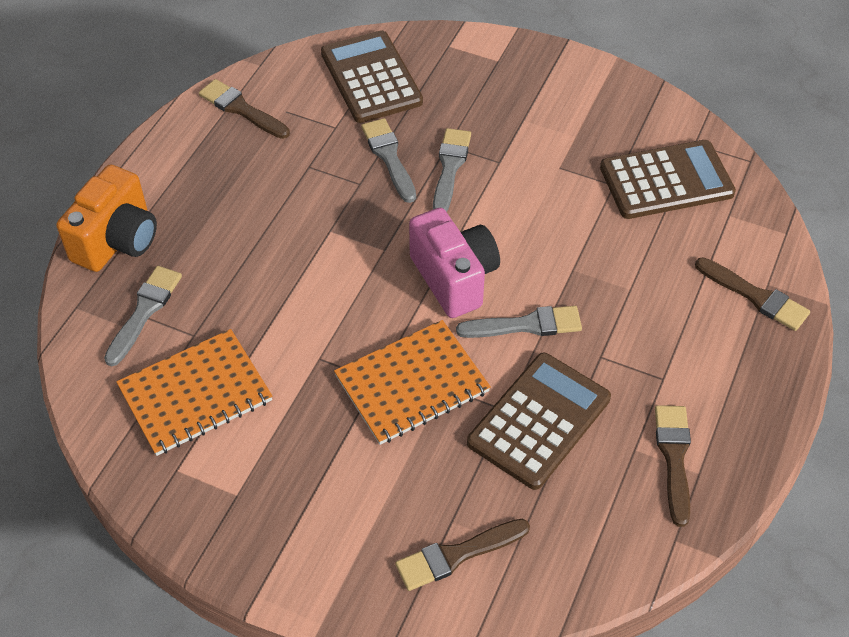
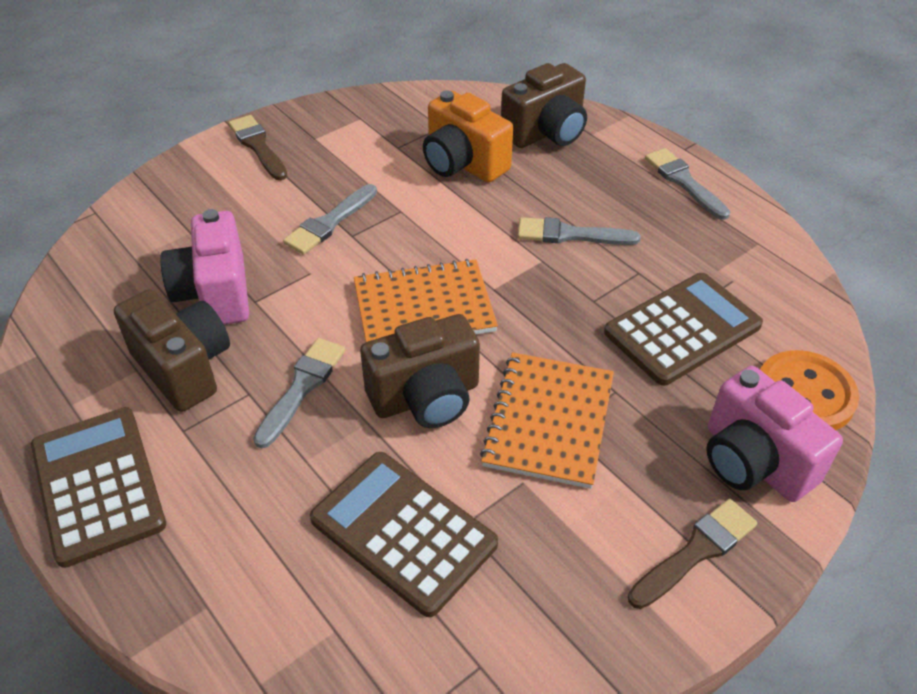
brown brush: 4 -> 2
brown camera: 0 -> 3
orange button: 0 -> 1
pink camera: 1 -> 2

